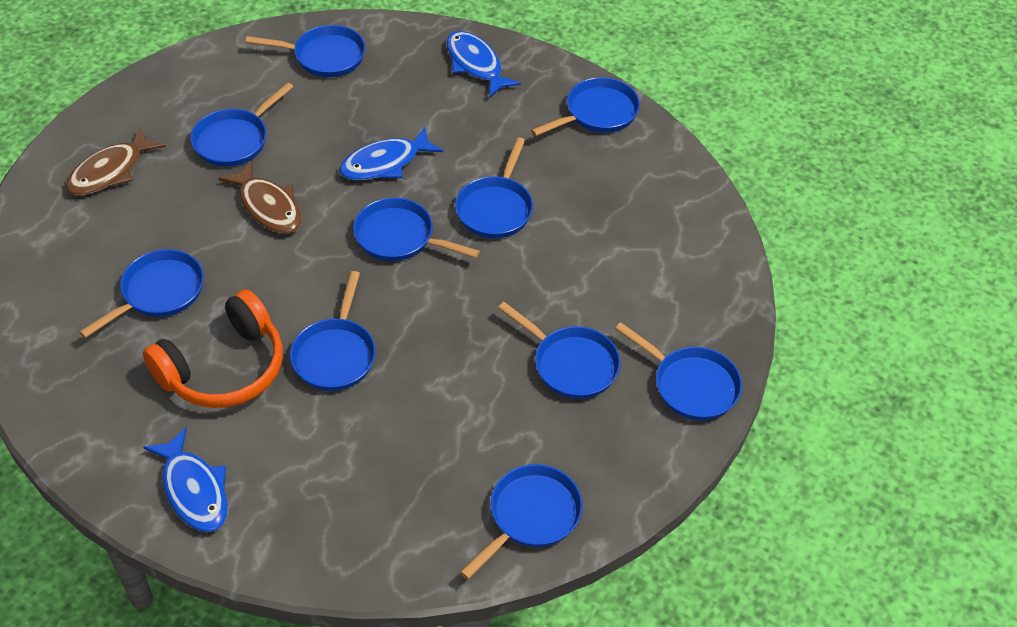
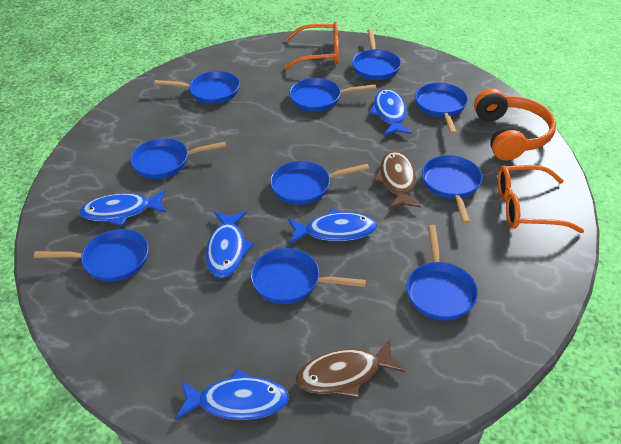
blue fish: 3 -> 5
orange glasses: 0 -> 2

